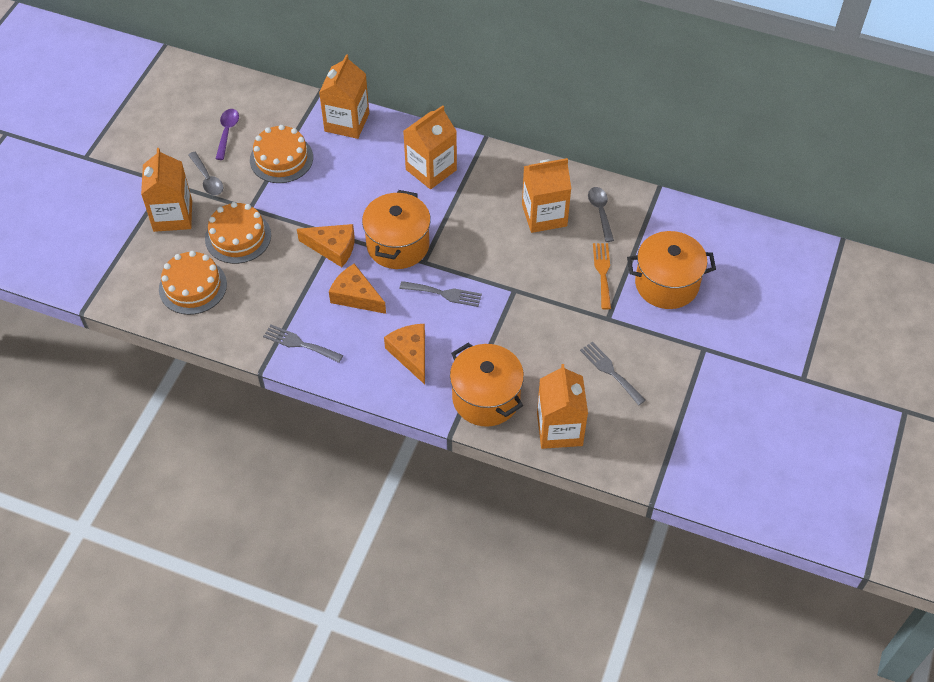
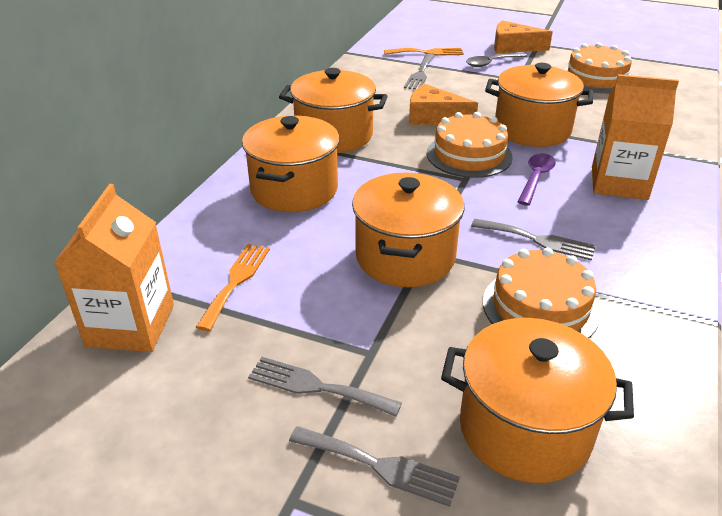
grey fork: 3 -> 4
grey spoon: 2 -> 1
orange carton: 5 -> 2
orange cheese: 3 -> 2
orange fork: 1 -> 2
orange pot: 3 -> 5

